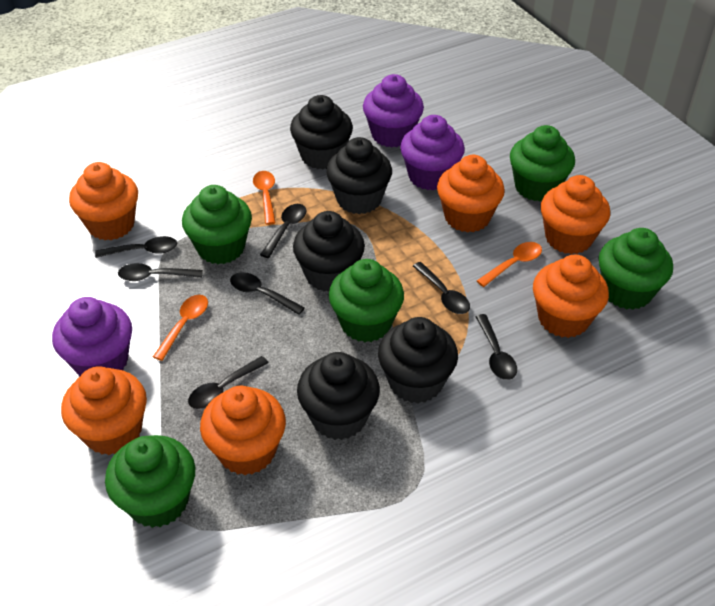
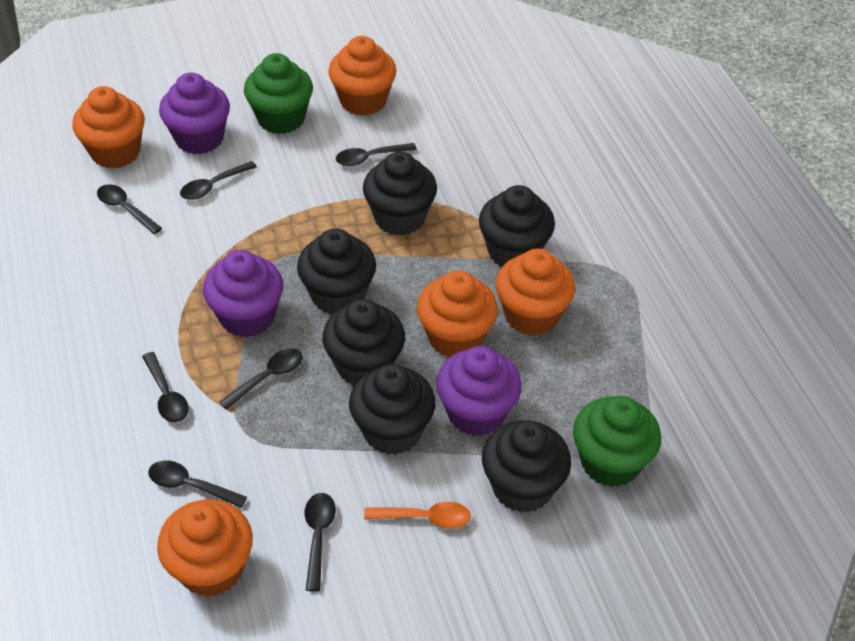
black cupcake: 5 -> 6
green cupcake: 5 -> 2
orange cupcake: 6 -> 5
orange spoon: 3 -> 1

